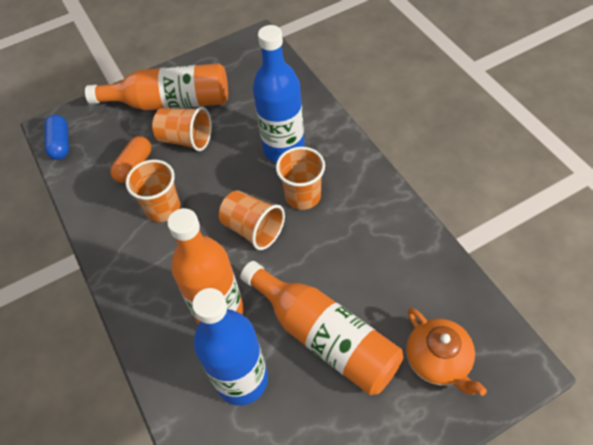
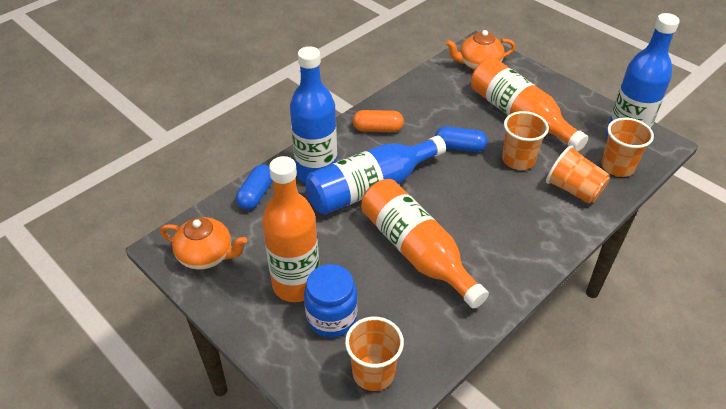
blue bottle: 2 -> 3
blue capsule: 1 -> 2
blue jar: 0 -> 1
orange teapot: 1 -> 2

